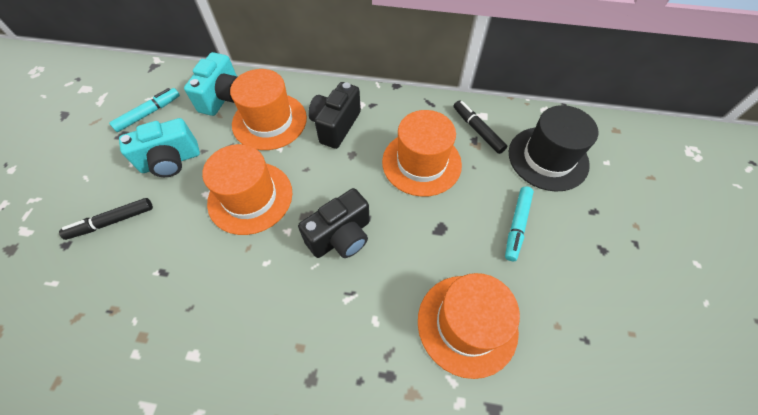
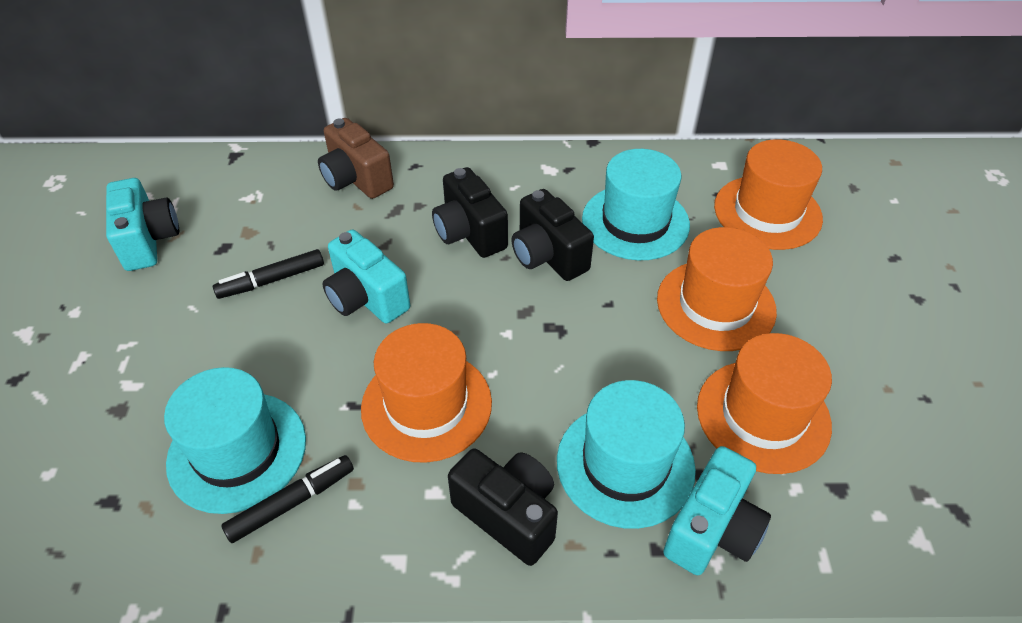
black camera: 2 -> 3
black hat: 1 -> 0
brown camera: 0 -> 1
turquoise camera: 2 -> 3
turquoise hat: 0 -> 3
turquoise marker: 2 -> 0

